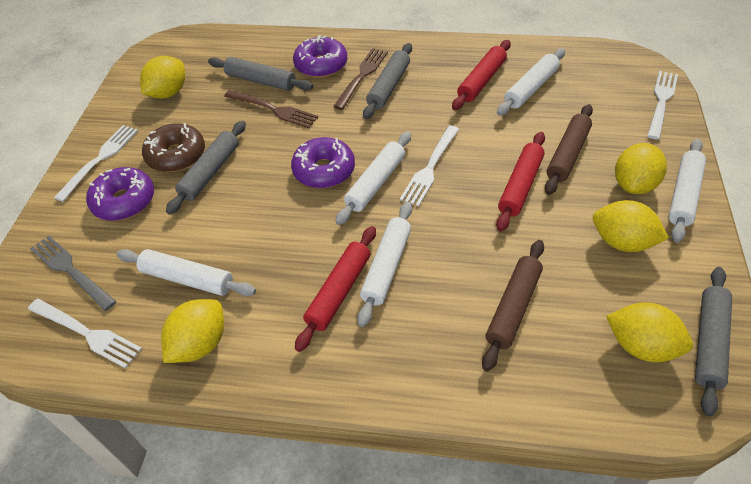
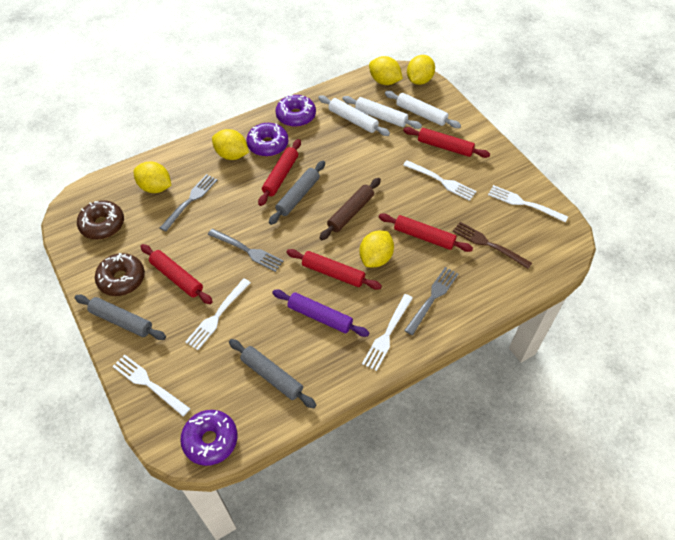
brown donut: 1 -> 2
brown fork: 2 -> 1
brown rolling pin: 2 -> 1
grey fork: 1 -> 3
grey rolling pin: 4 -> 3
purple rolling pin: 0 -> 1
red rolling pin: 3 -> 5
white fork: 4 -> 5
white rolling pin: 5 -> 3

